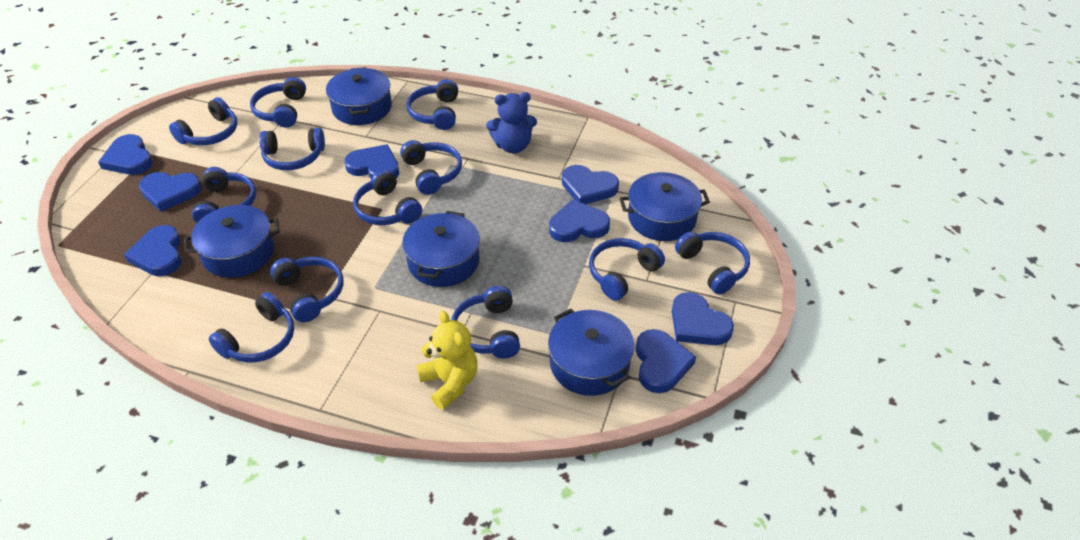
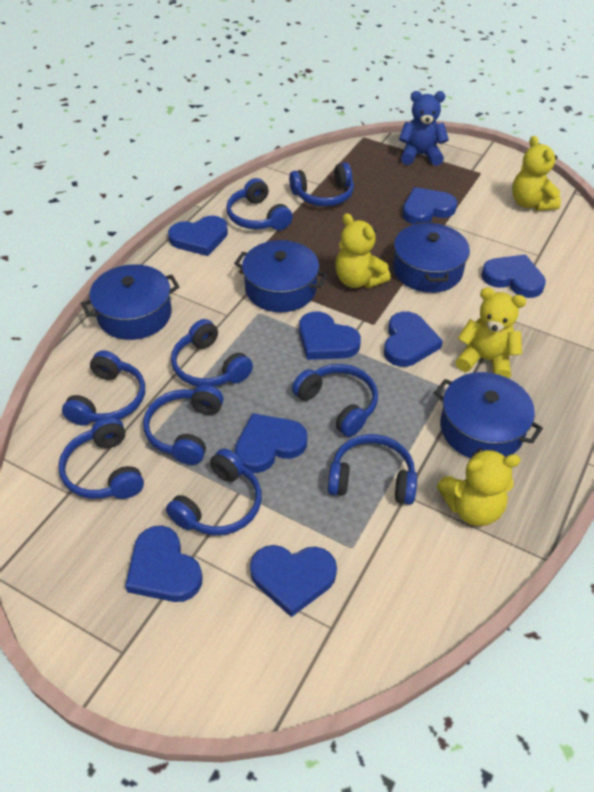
blue headphones: 12 -> 9
blue pot: 5 -> 4
yellow teddy bear: 1 -> 4

